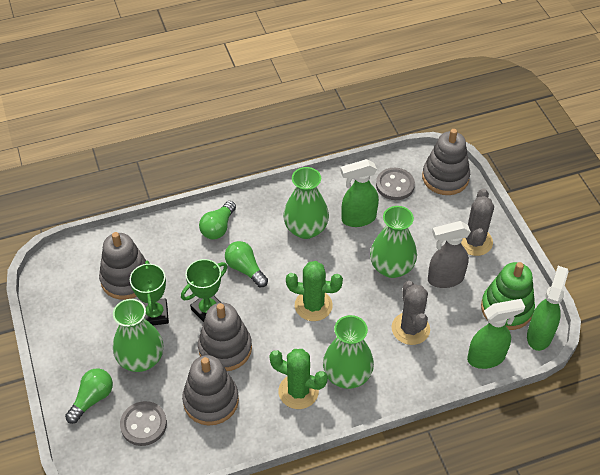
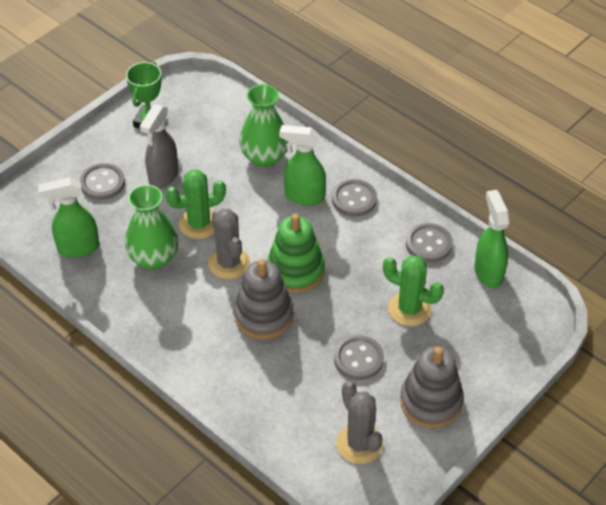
green light bulb: 3 -> 0
green trophy: 2 -> 1
green vase: 4 -> 2
grey button: 2 -> 4
grey stacking toy: 4 -> 2

